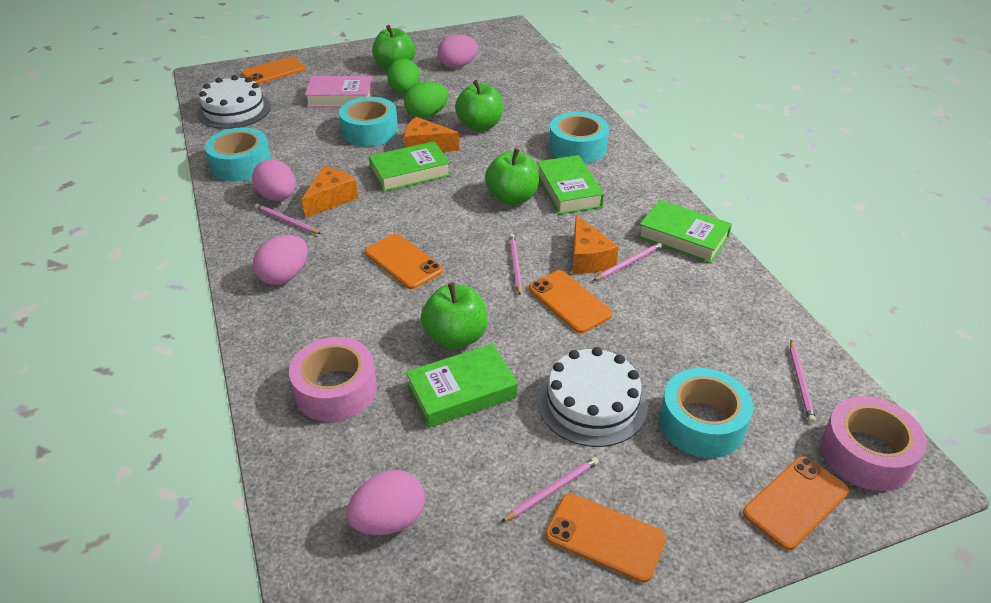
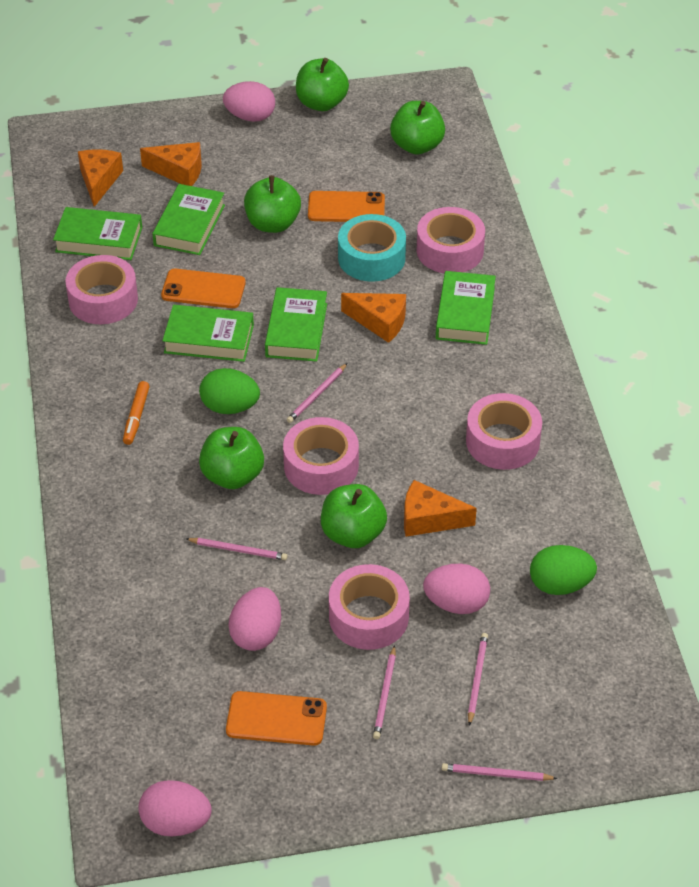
green apple: 4 -> 5
green book: 4 -> 5
orange cheese: 3 -> 4
orange marker: 0 -> 1
orange phone: 5 -> 3
pink book: 1 -> 0
pink tape: 2 -> 5
turquoise tape: 4 -> 1
white cake: 2 -> 0

